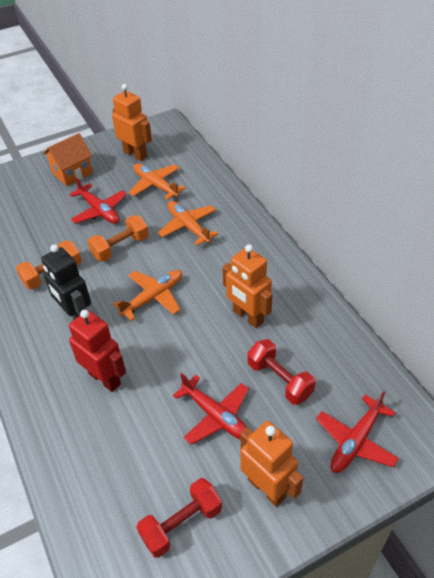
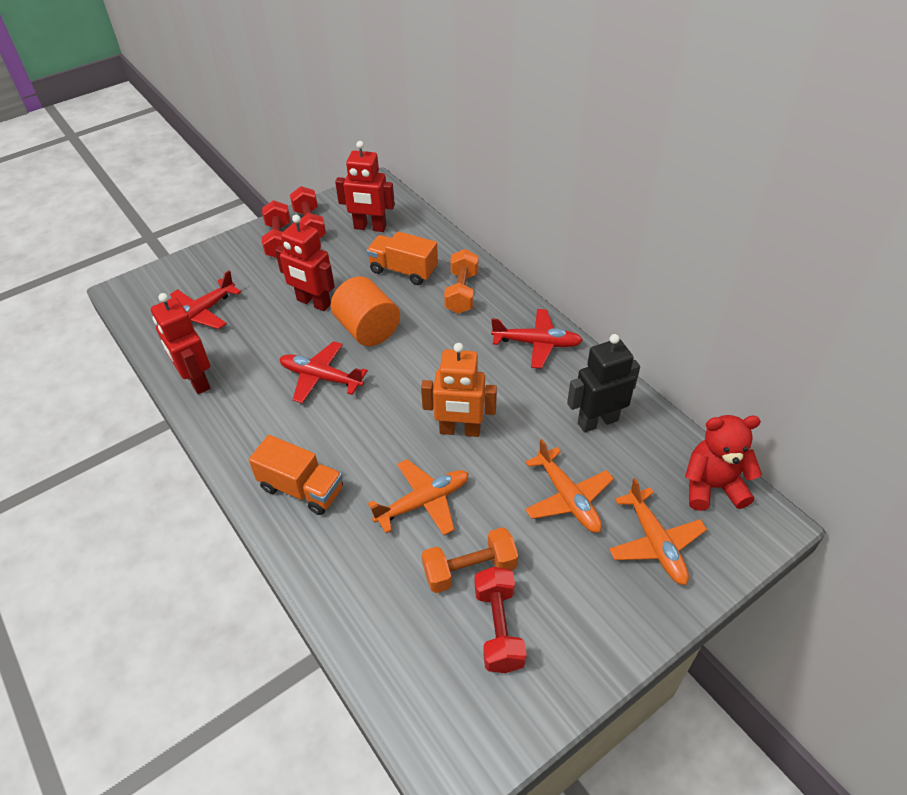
orange cylinder: 0 -> 1
orange house: 1 -> 0
orange robot: 3 -> 1
orange truck: 0 -> 2
red dumbbell: 2 -> 3
red robot: 1 -> 3
red teddy bear: 0 -> 1

